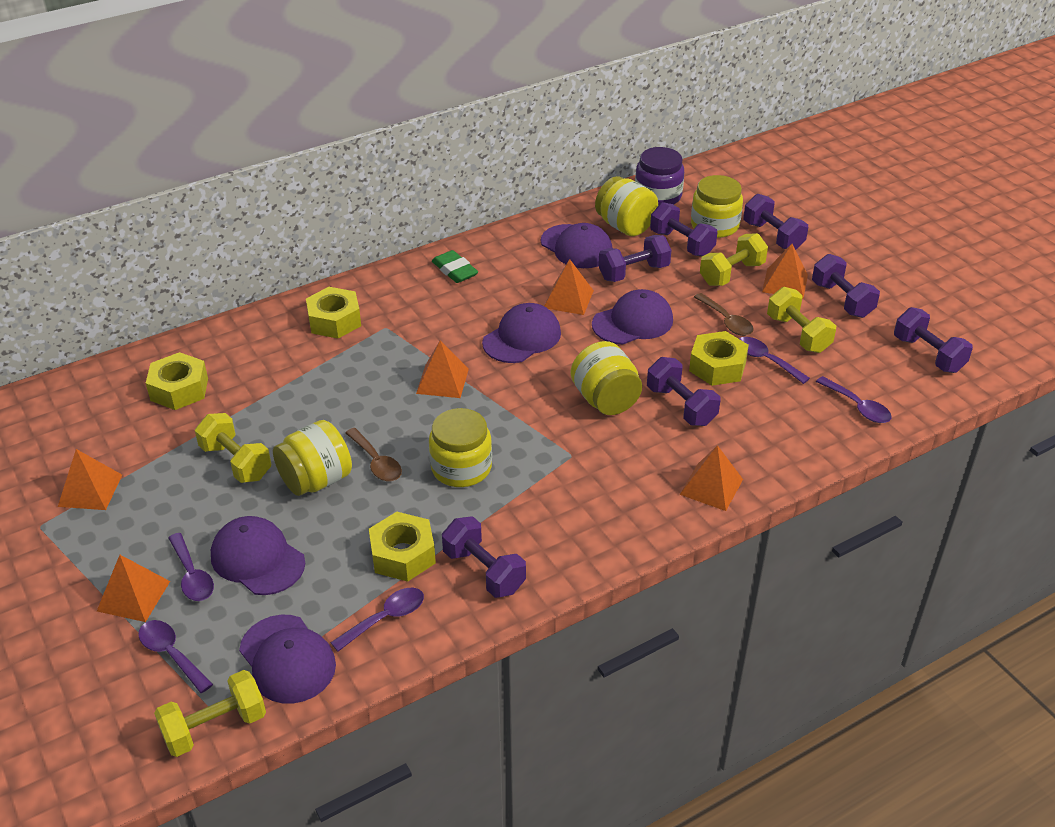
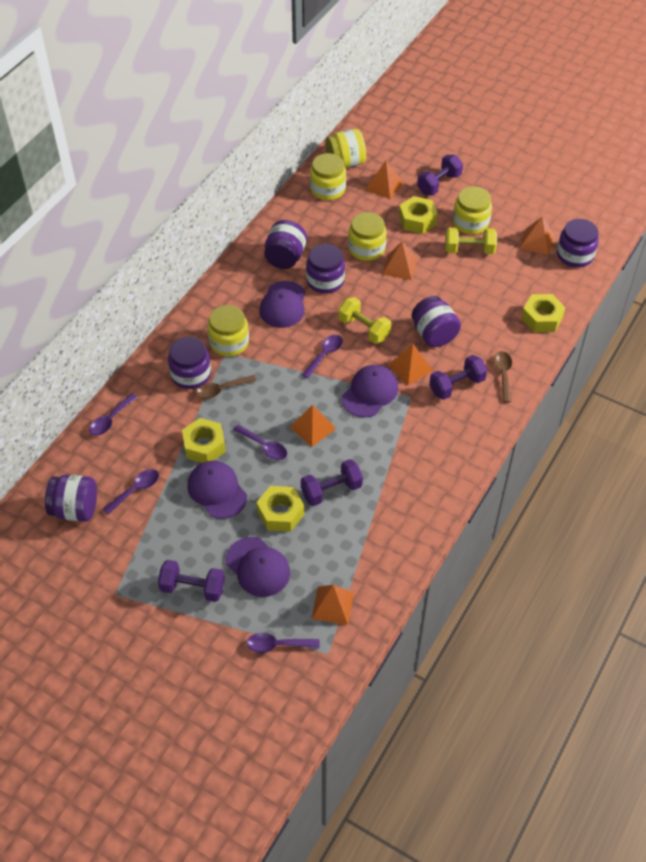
green eraser: 1 -> 0
purple cap: 5 -> 4
purple dumbbell: 7 -> 4
purple jar: 1 -> 6
yellow dumbbell: 4 -> 2

